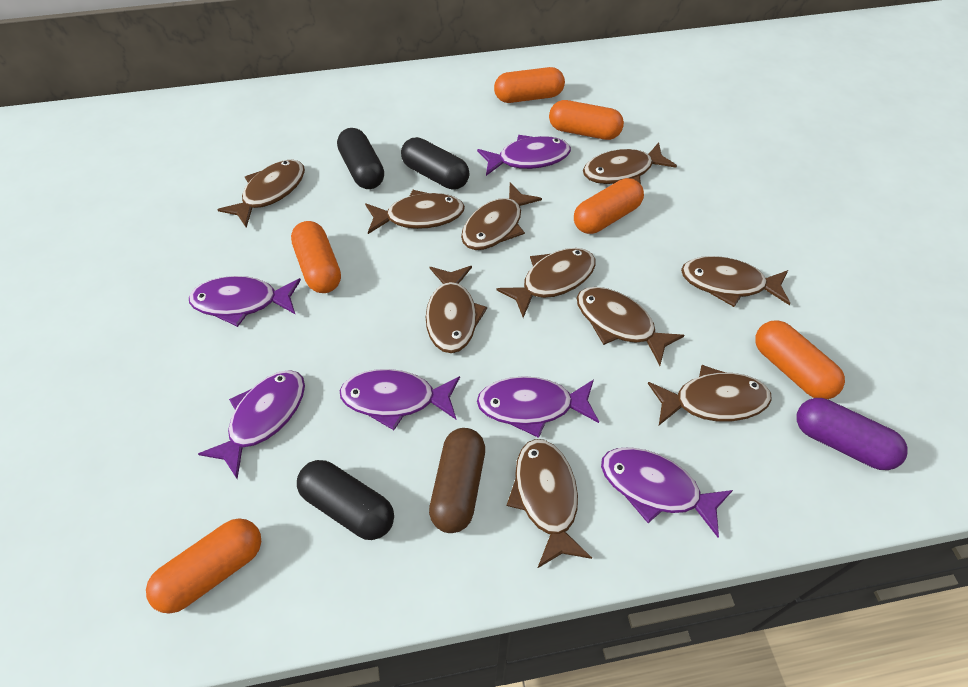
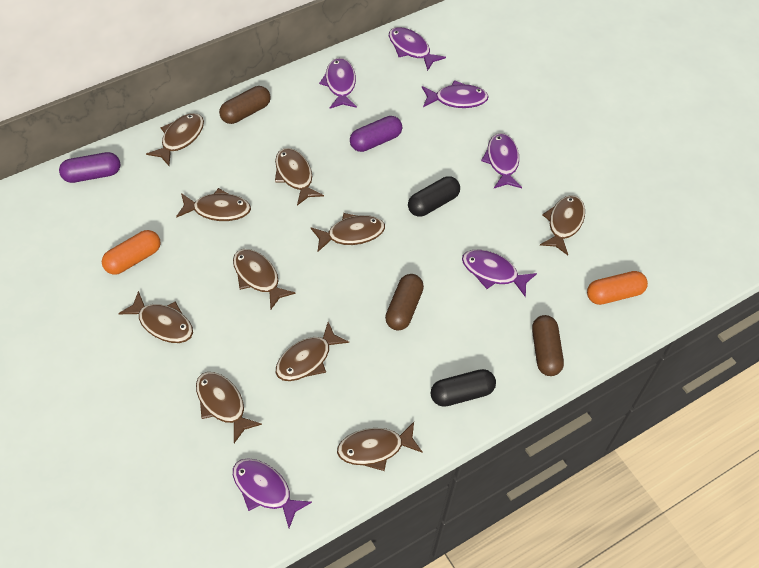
black capsule: 3 -> 2
brown capsule: 1 -> 3
orange capsule: 6 -> 2
purple capsule: 1 -> 2

